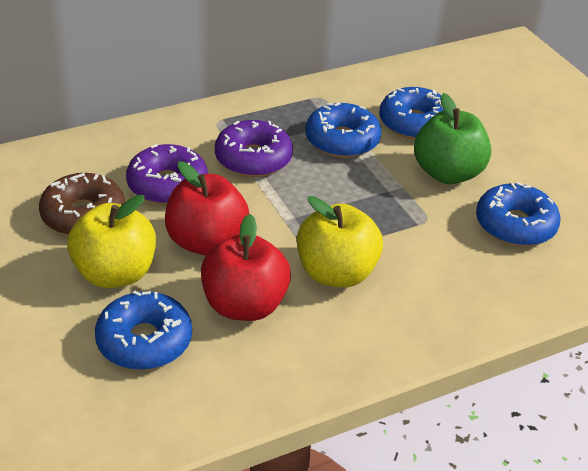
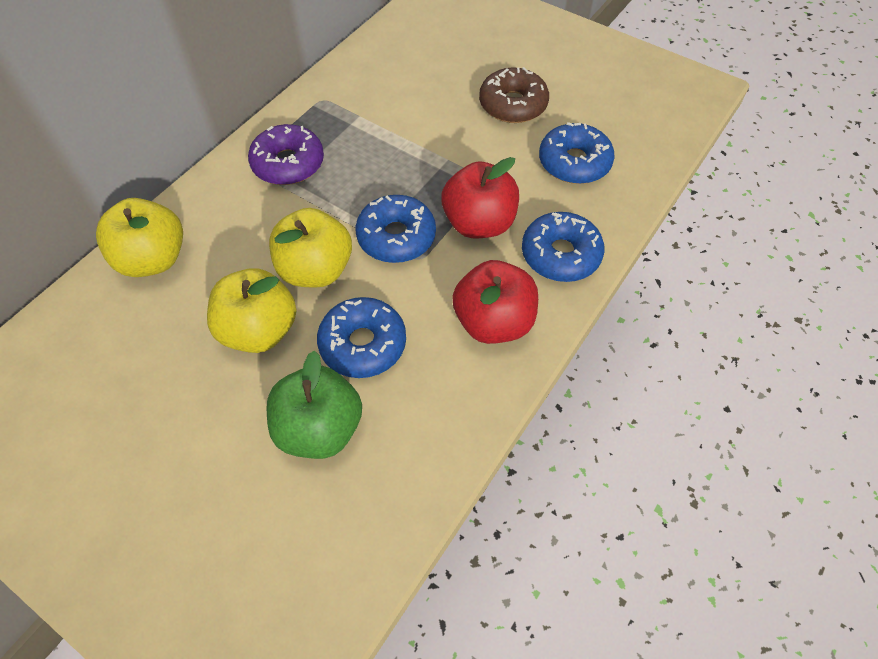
purple donut: 2 -> 1
yellow apple: 2 -> 3

